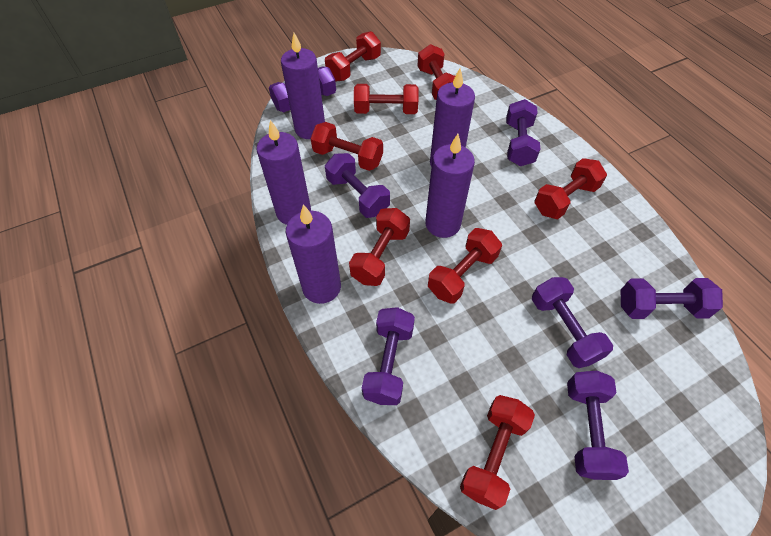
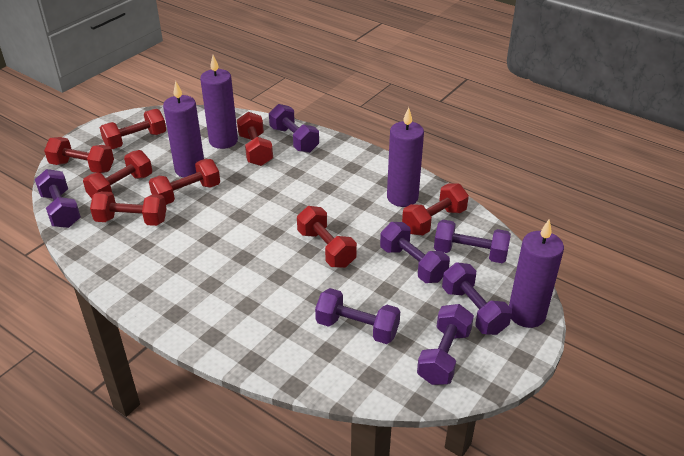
purple candle: 5 -> 4

